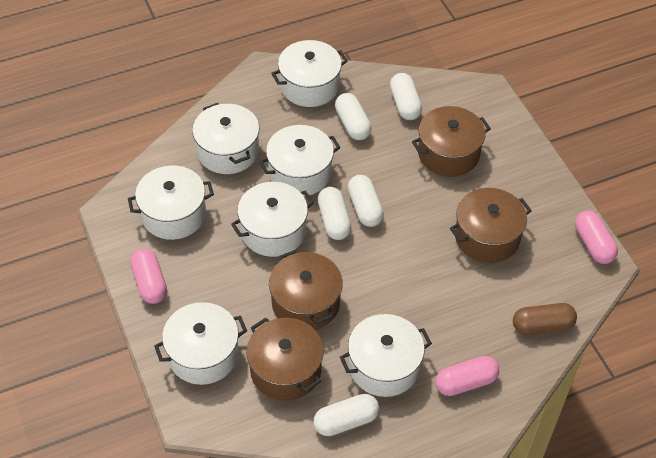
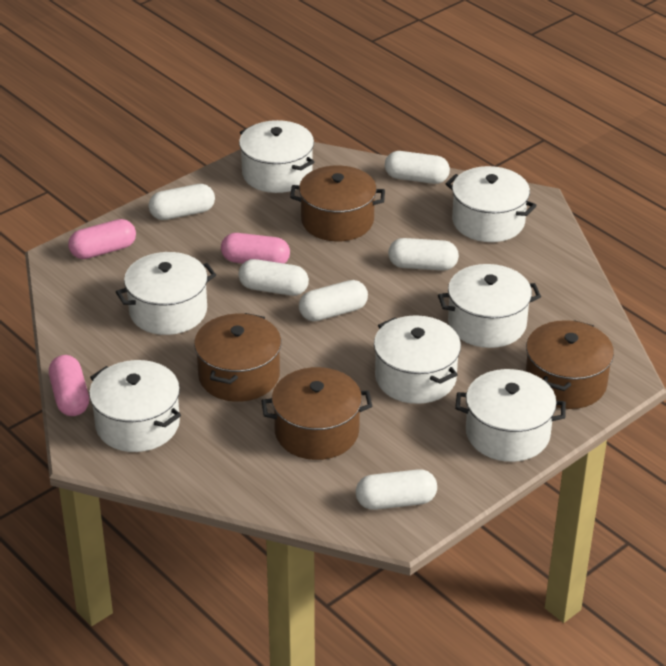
brown capsule: 1 -> 0
white capsule: 5 -> 6

